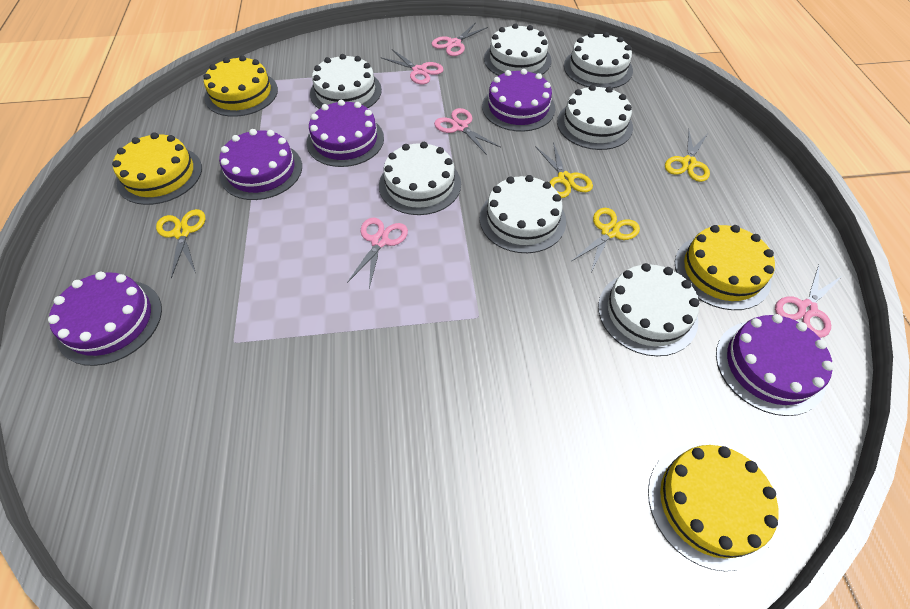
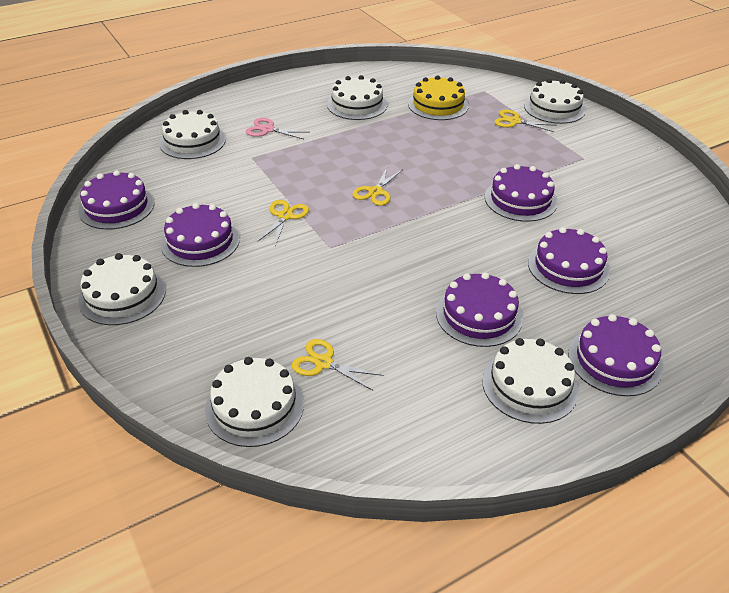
pink scissors: 5 -> 1
purple cake: 5 -> 6
white cake: 7 -> 6
yellow cake: 4 -> 1

